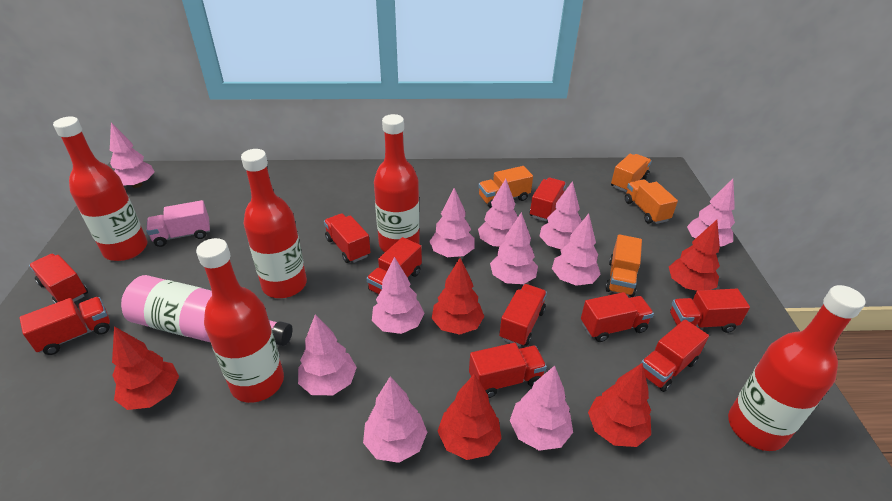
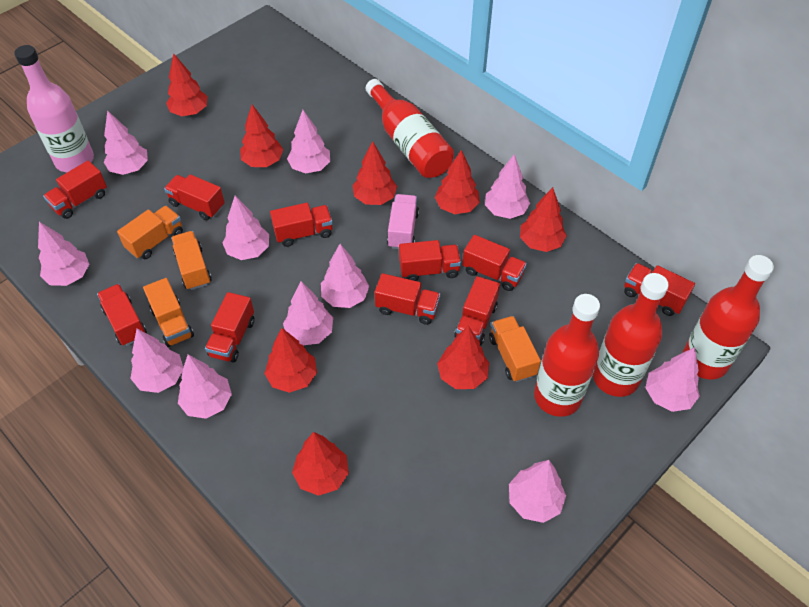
red bottle: 5 -> 4
red tree: 5 -> 8

